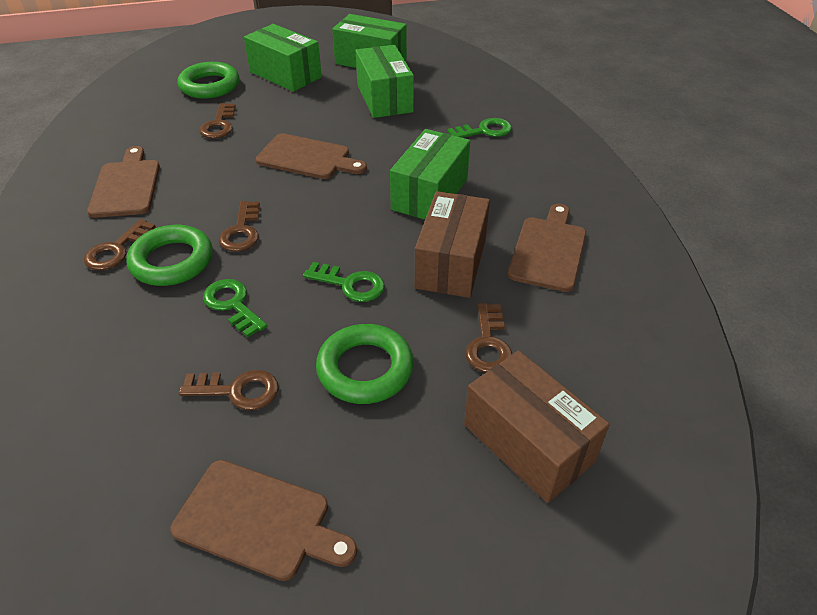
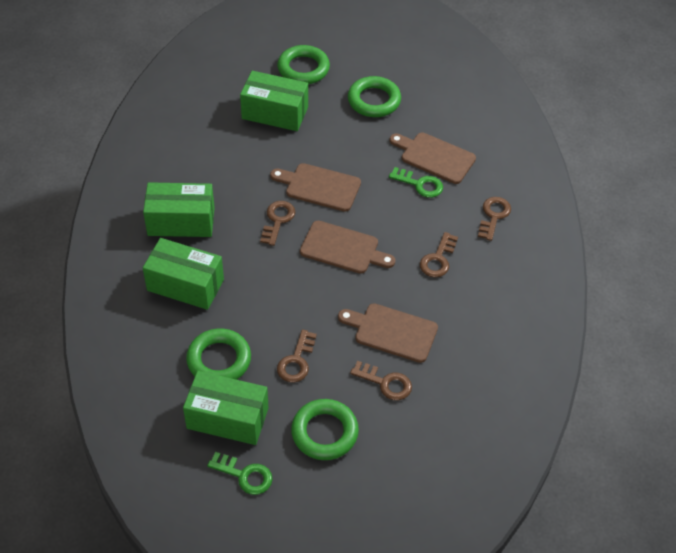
brown box: 2 -> 0
green key: 3 -> 2
green ring: 3 -> 4

